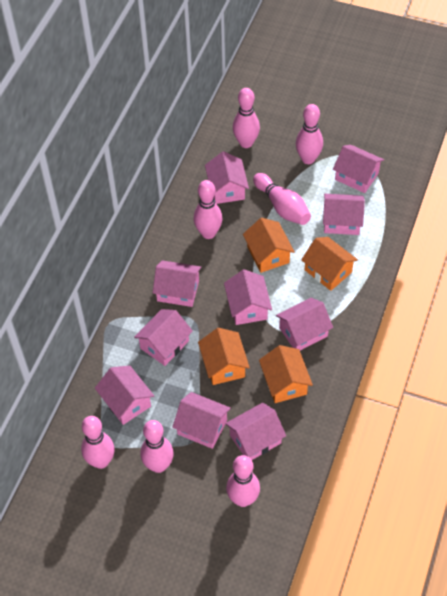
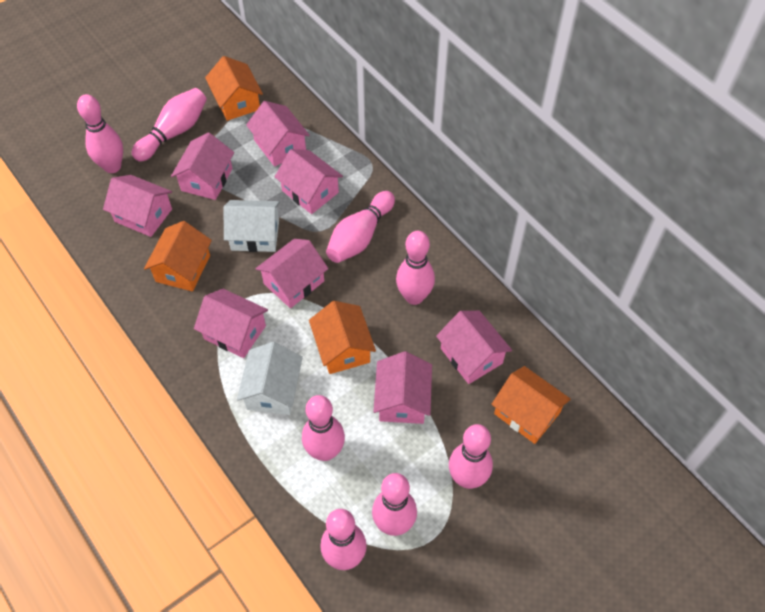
pink bowling pin: 7 -> 8
pink house: 10 -> 8
white house: 0 -> 2

